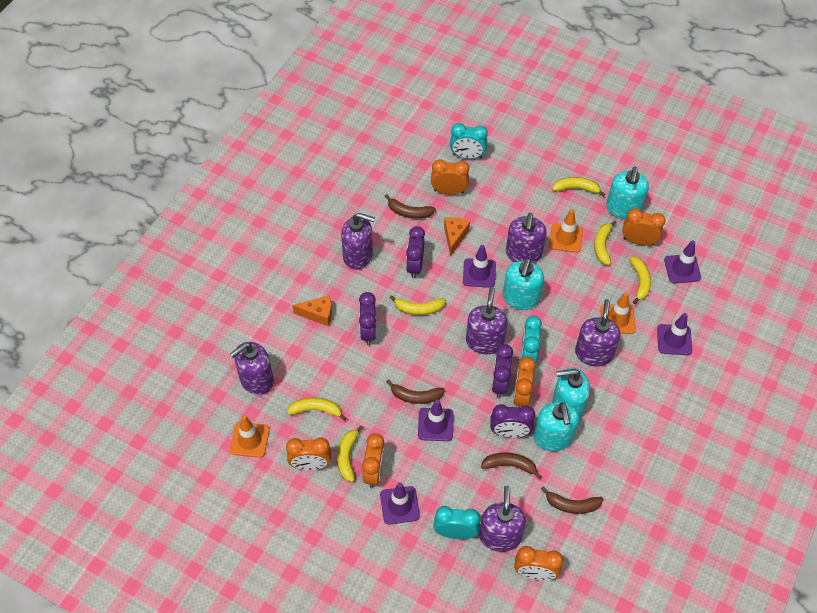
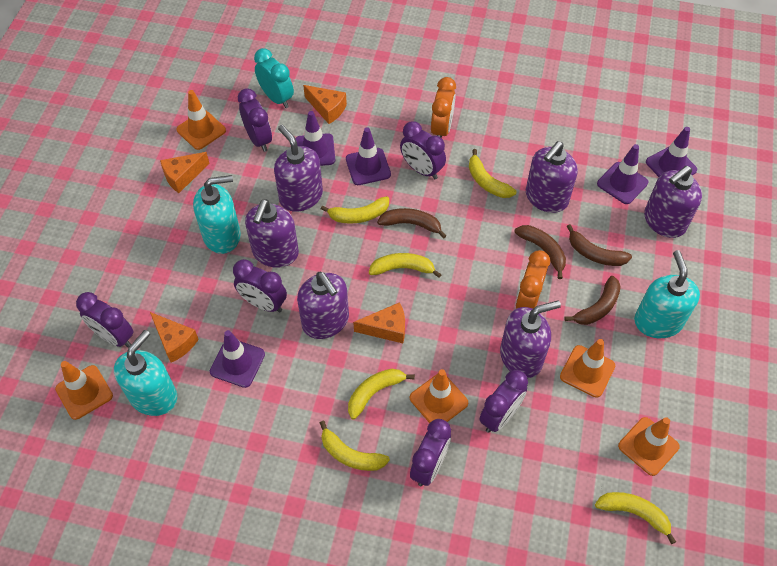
orange cheese: 2 -> 4
orange clock: 6 -> 2
orange traffic cone: 3 -> 5
purple clock: 4 -> 6
turquoise clock: 3 -> 1
turquoise soap dispenser: 4 -> 3

